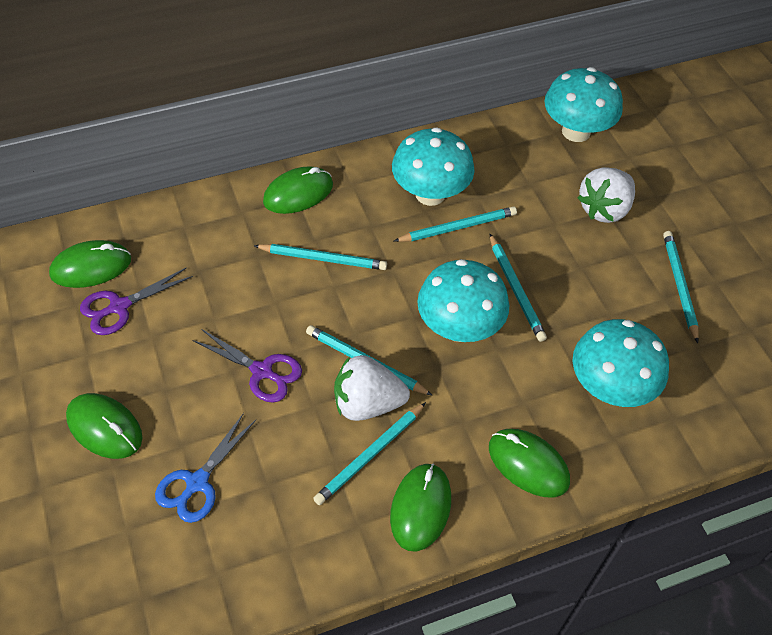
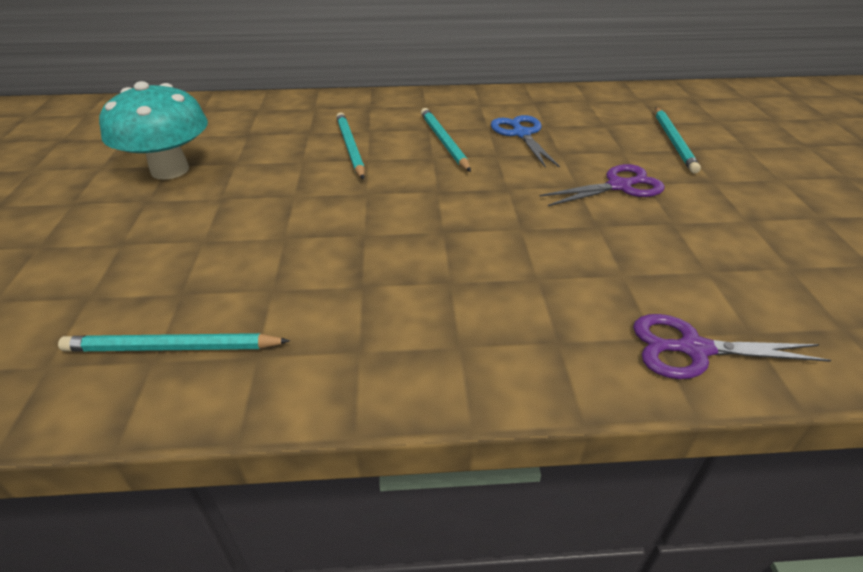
green mouse: 5 -> 0
turquoise mushroom: 4 -> 1
turquoise pencil: 6 -> 4
white strawberry: 2 -> 0

